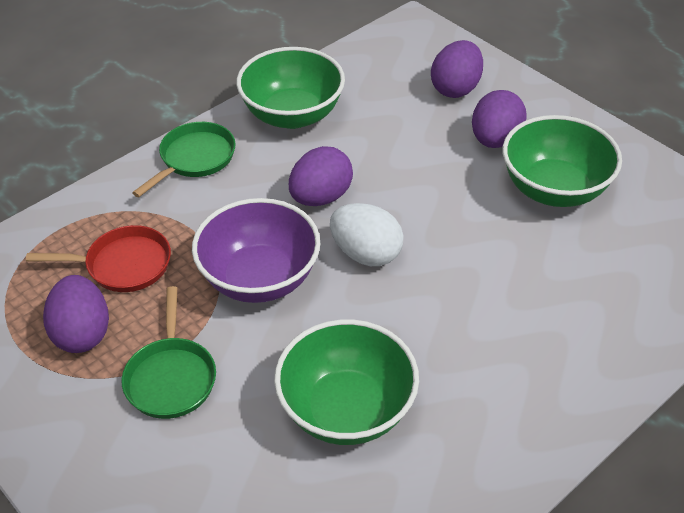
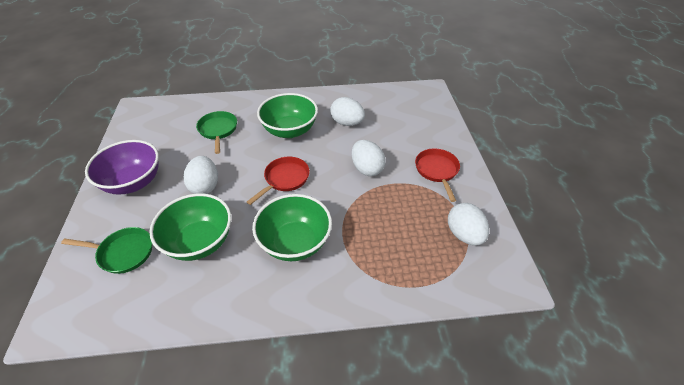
purple egg: 4 -> 0
red pan: 1 -> 2
white egg: 1 -> 4

